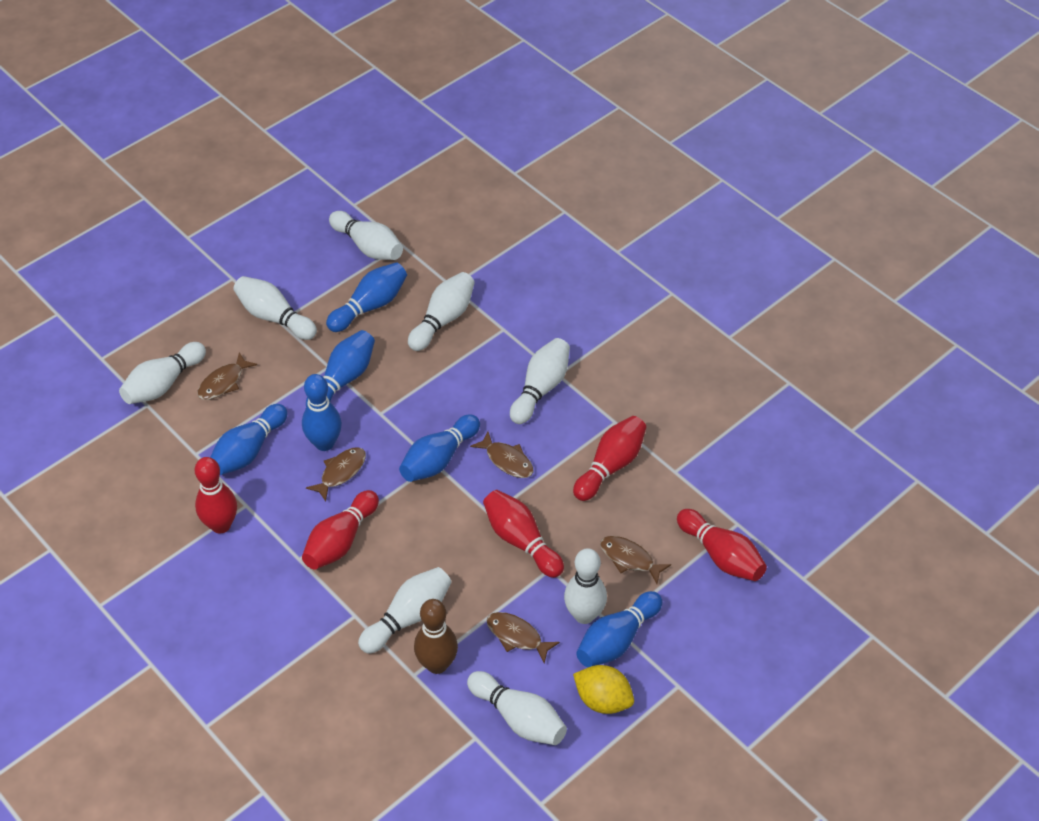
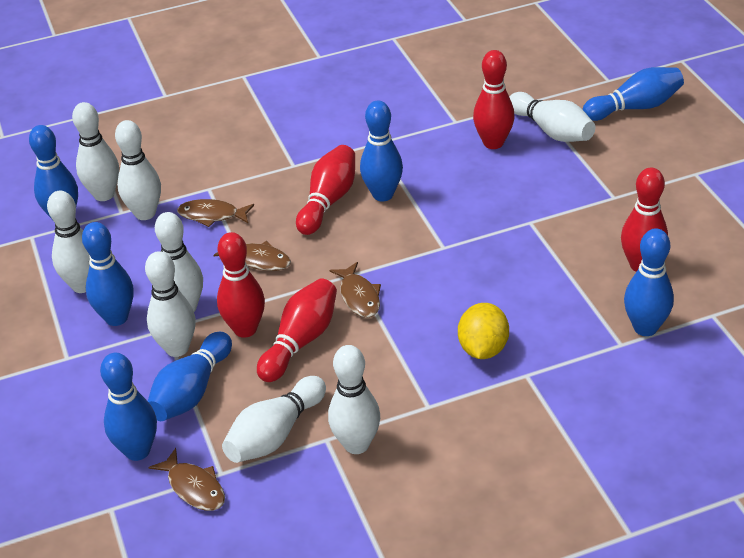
blue bowling pin: 6 -> 7
brown bowling pin: 1 -> 0
brown fish: 5 -> 4

